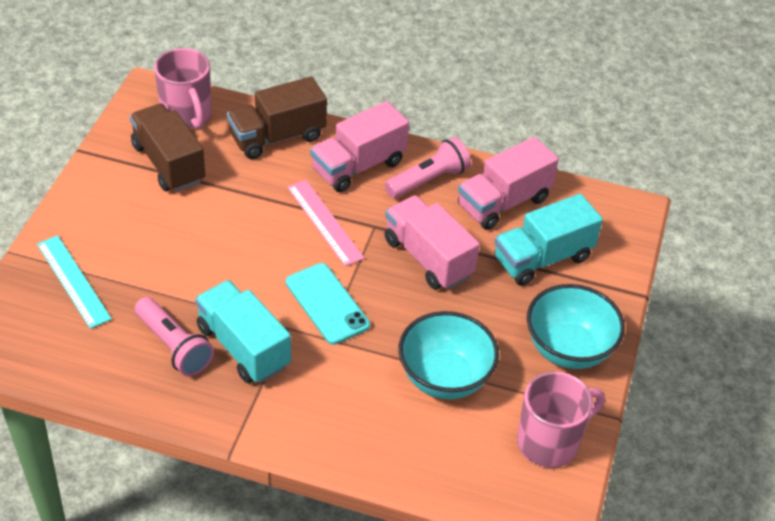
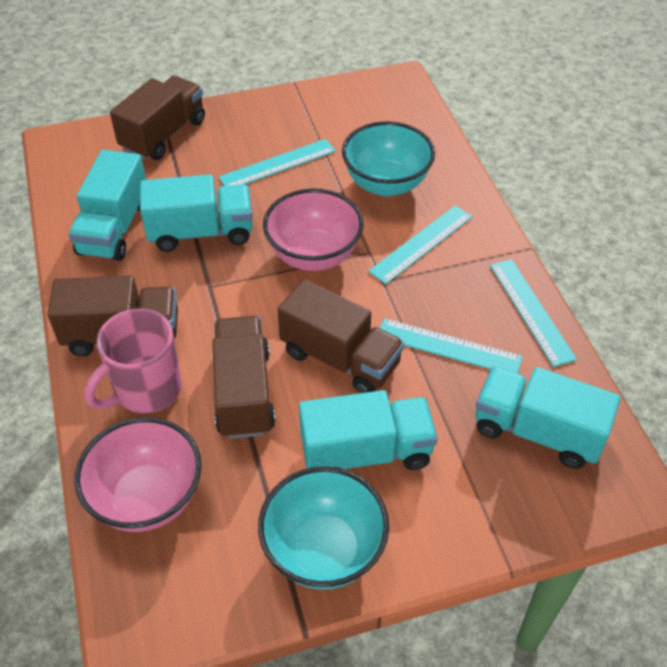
brown truck: 2 -> 4
pink bowl: 0 -> 2
pink flashlight: 2 -> 0
pink mug: 2 -> 1
pink ruler: 1 -> 0
pink truck: 3 -> 0
turquoise phone: 1 -> 0
turquoise ruler: 1 -> 4
turquoise truck: 2 -> 4

